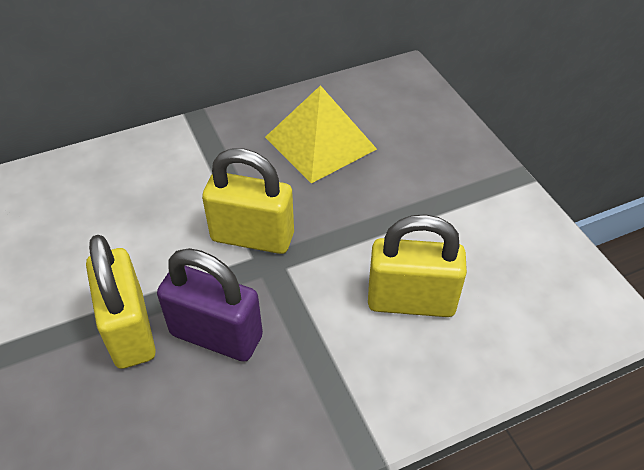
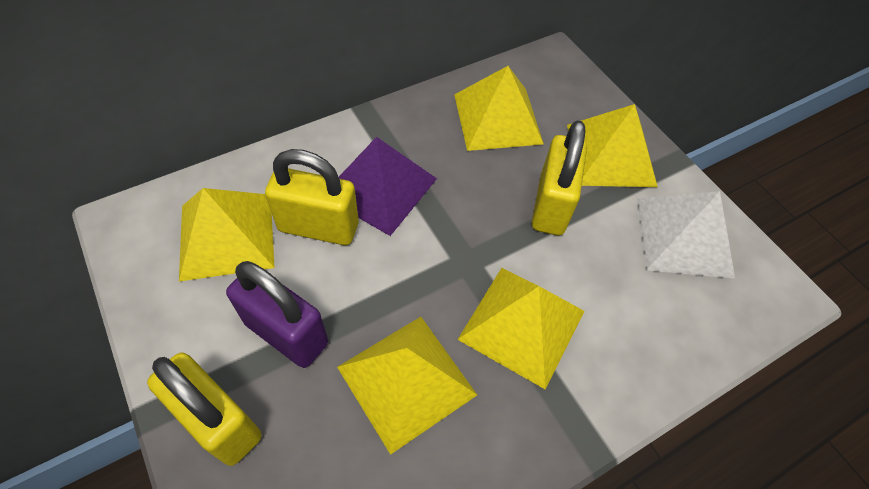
purple pyramid: 0 -> 1
white pyramid: 0 -> 1
yellow pyramid: 1 -> 5

